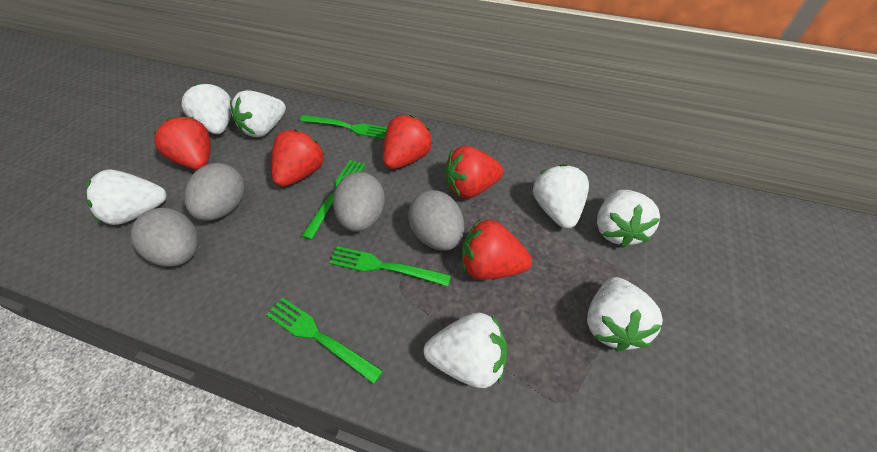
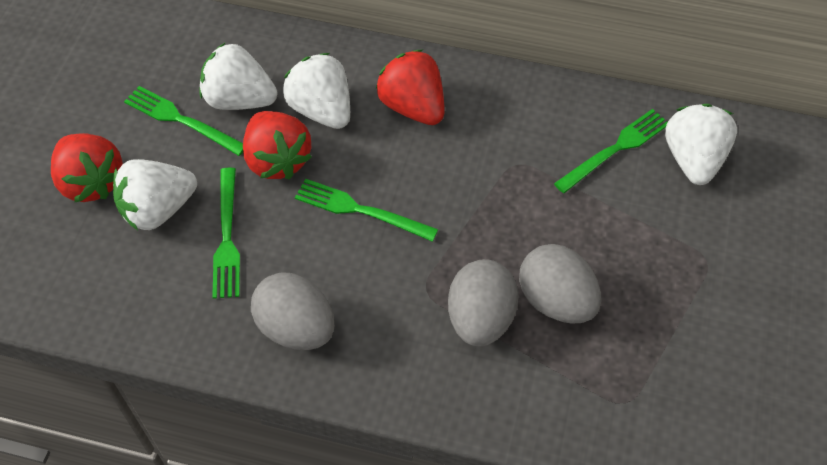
grey egg: 4 -> 3
red strawberry: 5 -> 3
white strawberry: 7 -> 4

